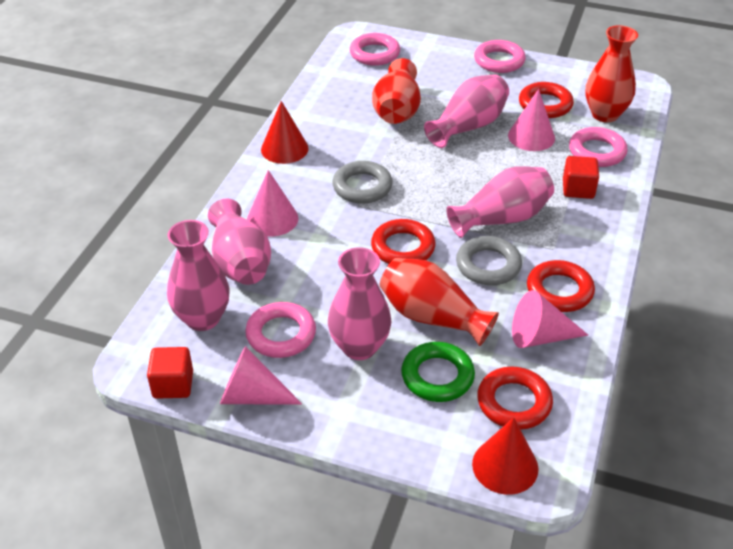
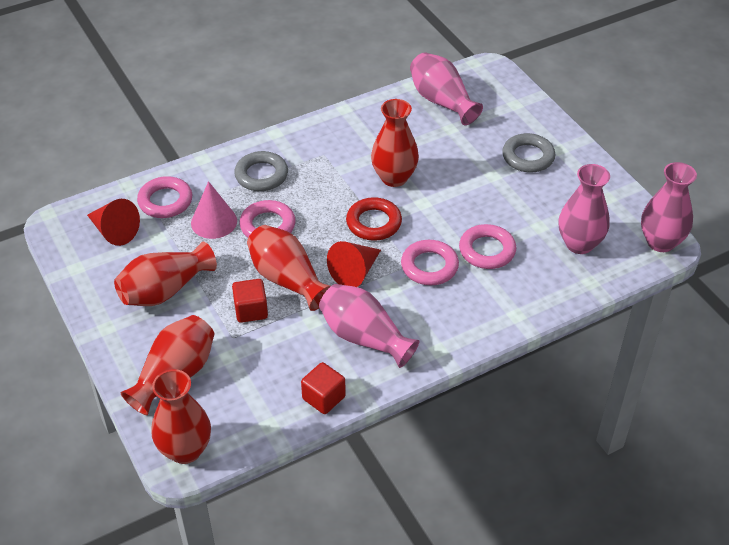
green ring: 1 -> 0
pink cone: 4 -> 1
pink vase: 5 -> 4
red ring: 4 -> 1
red vase: 3 -> 5

